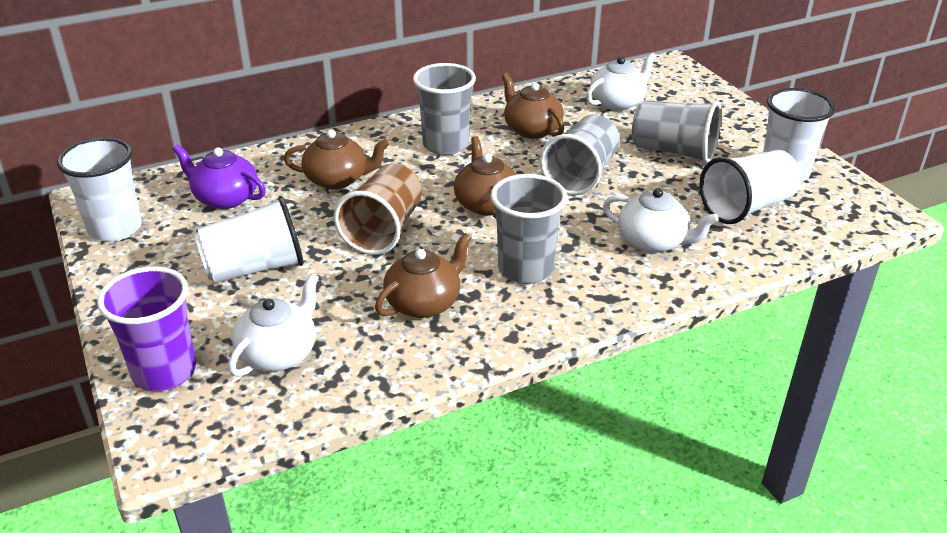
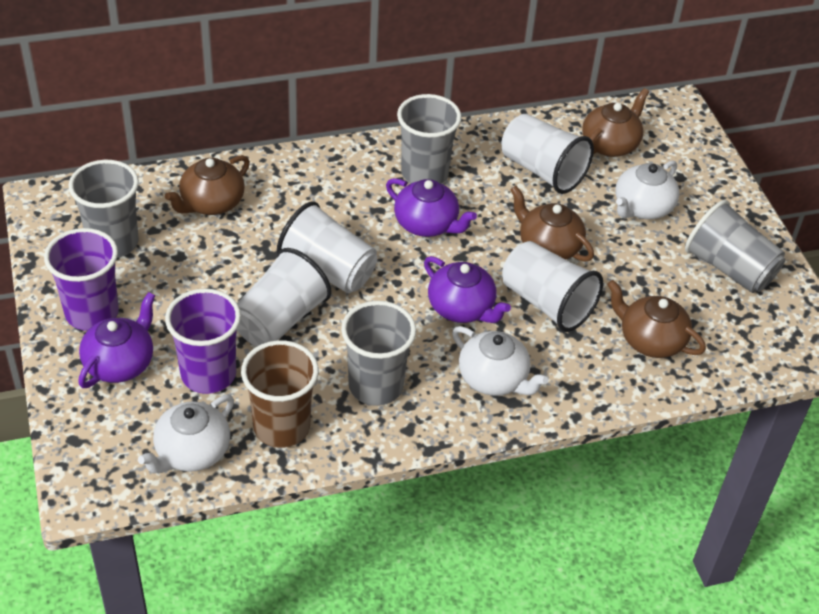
purple cup: 1 -> 2
purple teapot: 1 -> 3

